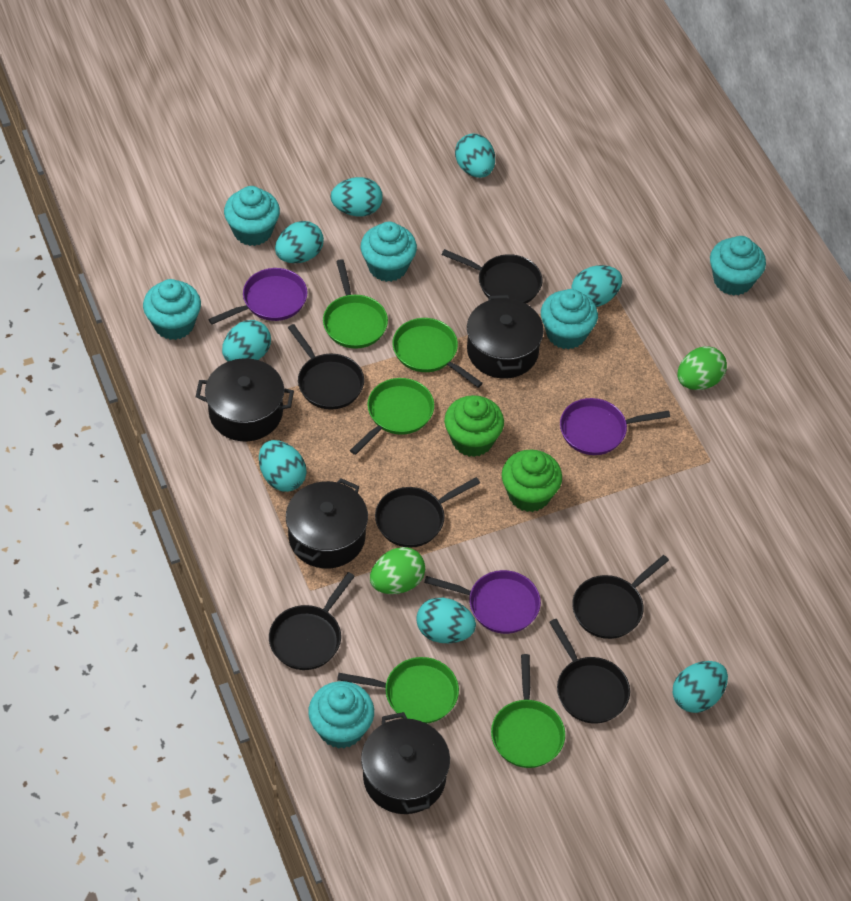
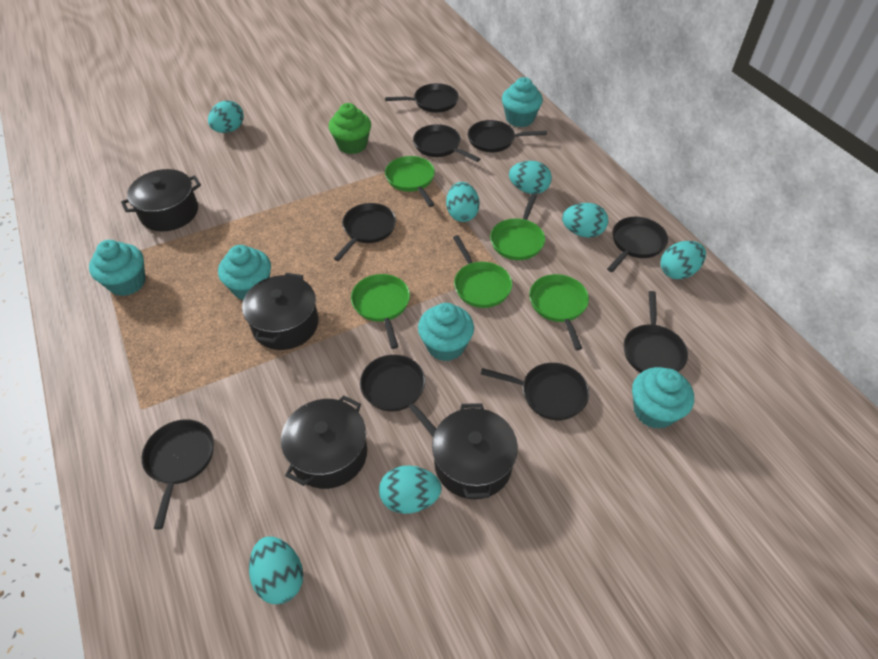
black pan: 6 -> 9
green cupcake: 2 -> 1
green egg: 2 -> 0
purple pan: 3 -> 0
turquoise cupcake: 6 -> 5
turquoise egg: 8 -> 7

